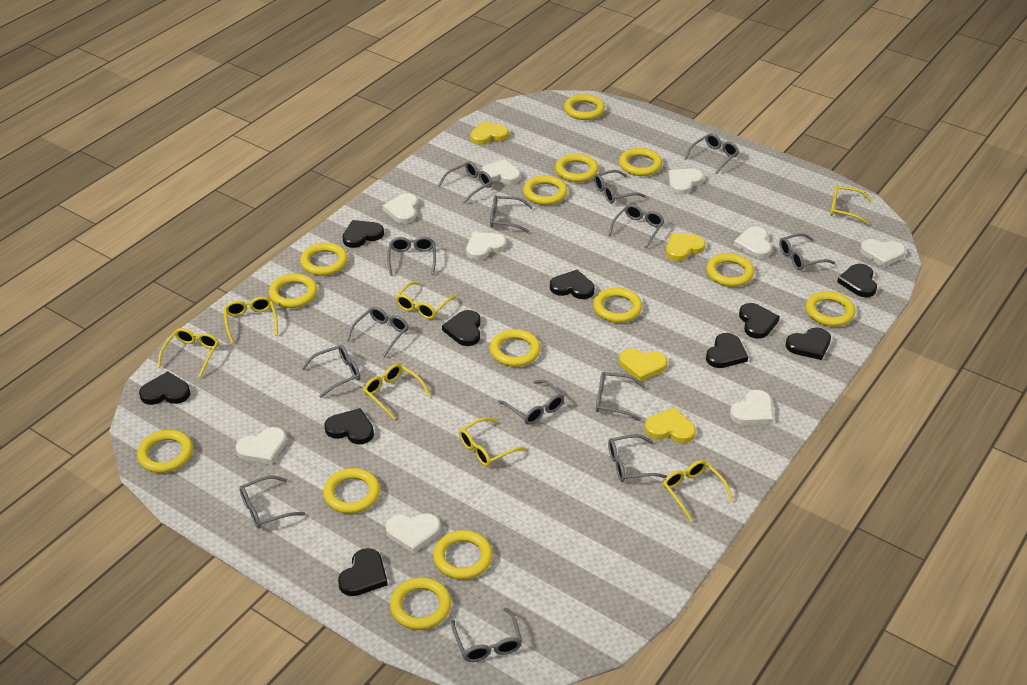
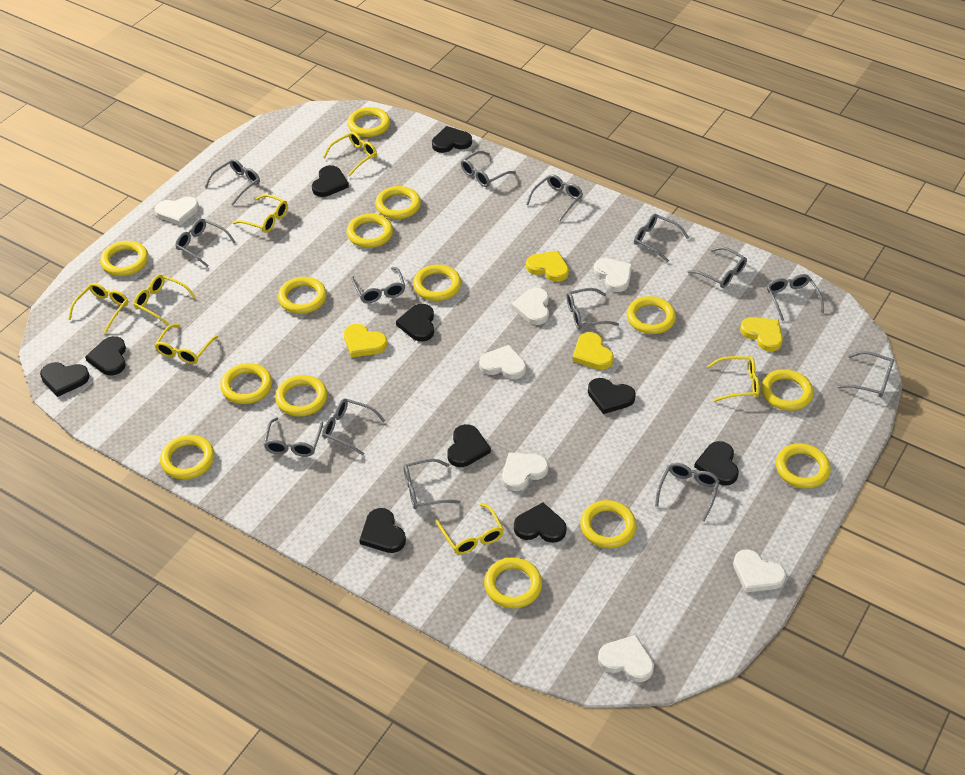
white heart: 9 -> 7

